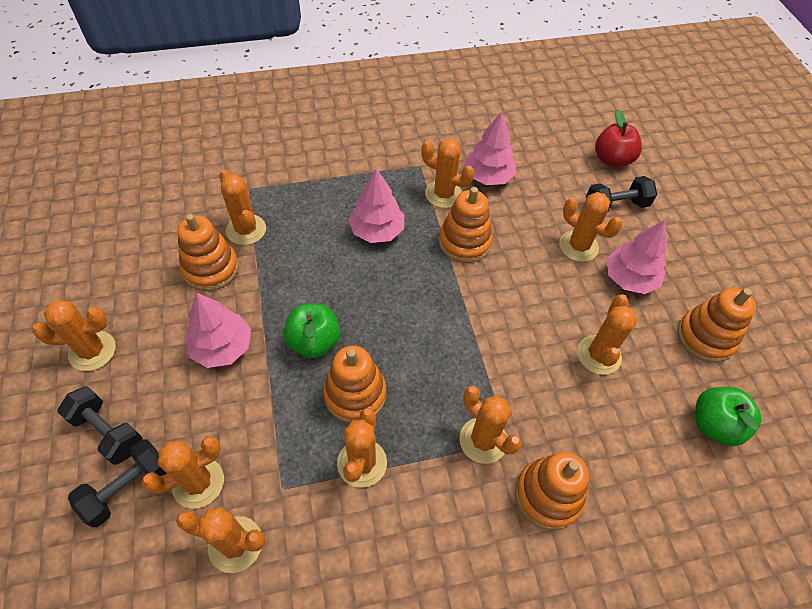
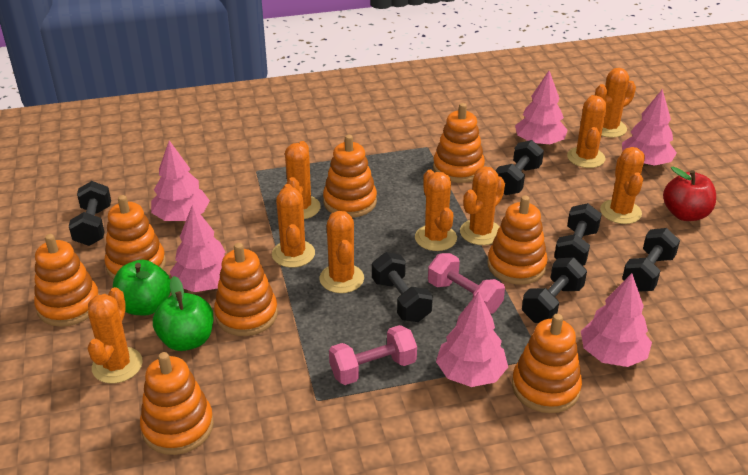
black dumbbell: 3 -> 6
orange stacking toy: 5 -> 8
pink dumbbell: 0 -> 2
pink tree: 4 -> 6

